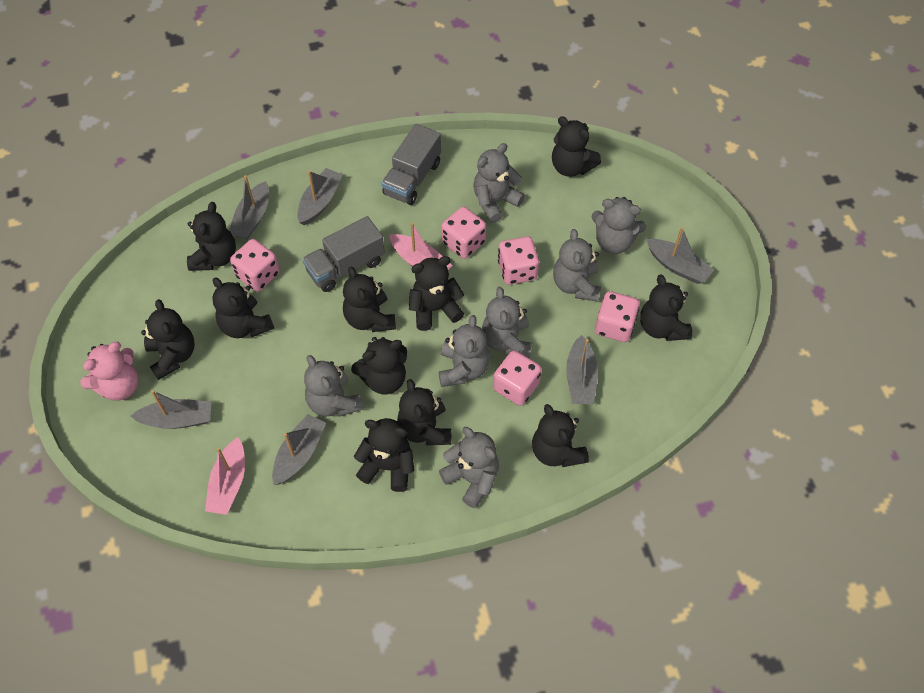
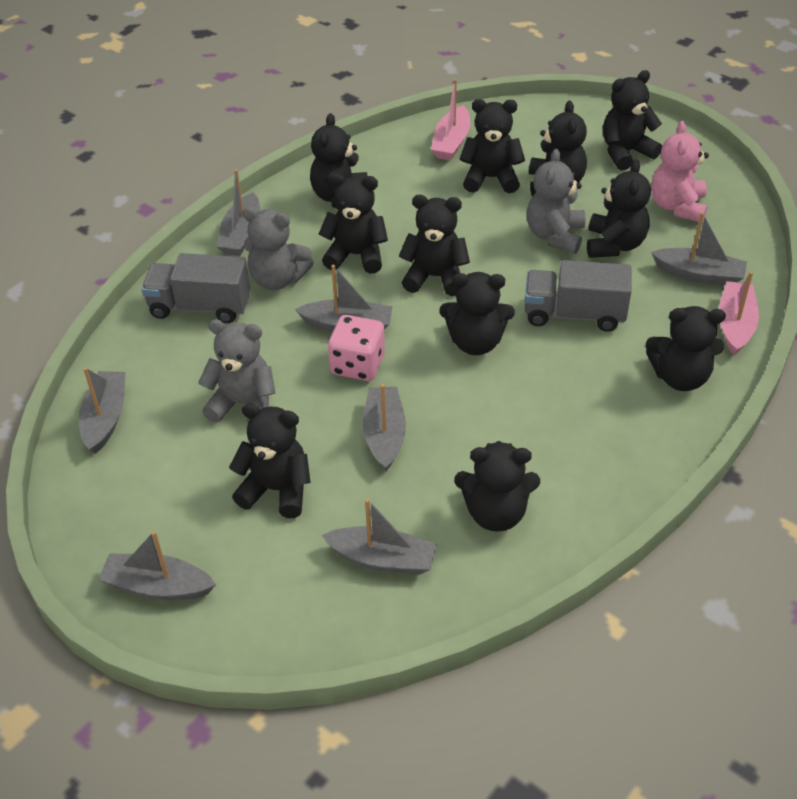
grey boat: 6 -> 7
grey teddy bear: 7 -> 3
pink dice: 5 -> 1

